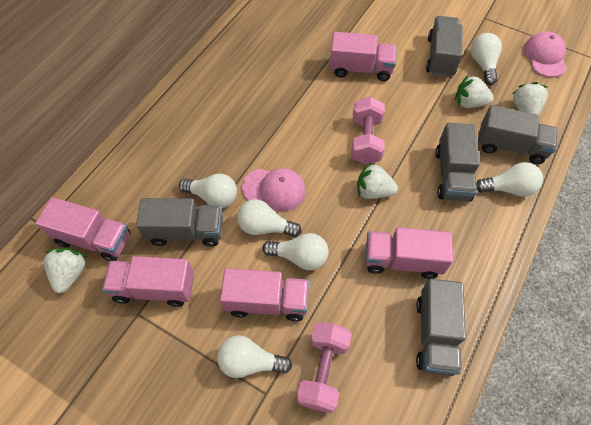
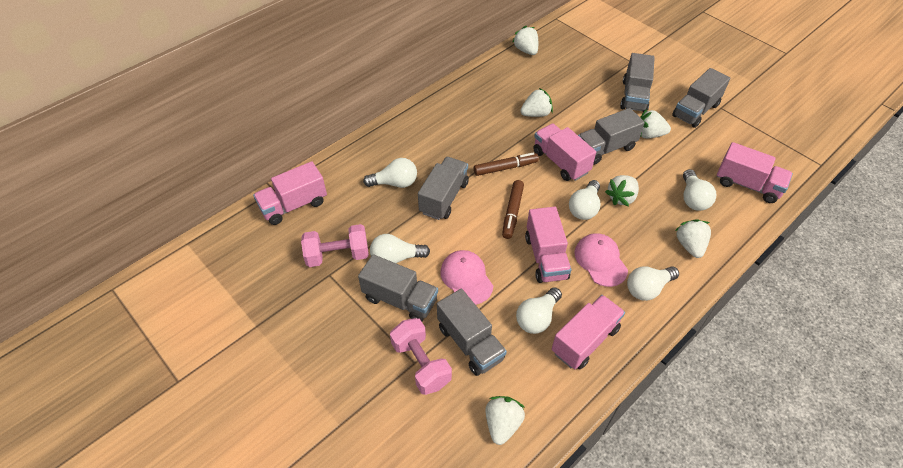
brown marker: 0 -> 2
grey truck: 5 -> 6
white strawberry: 4 -> 6

